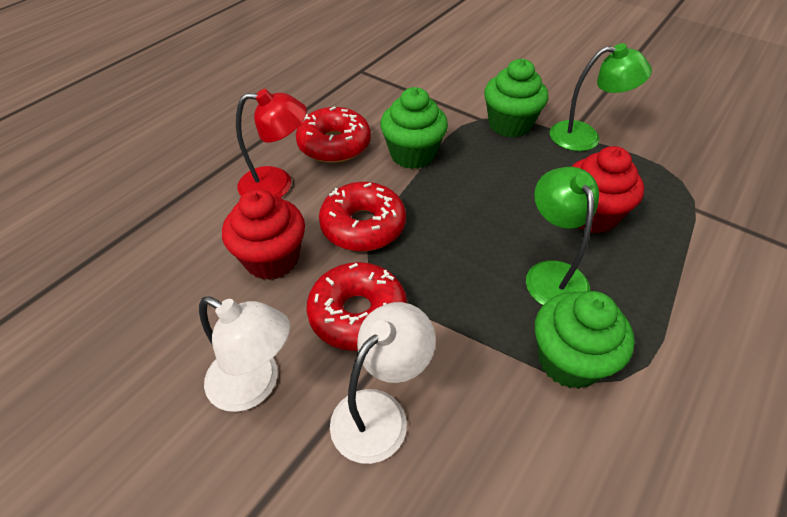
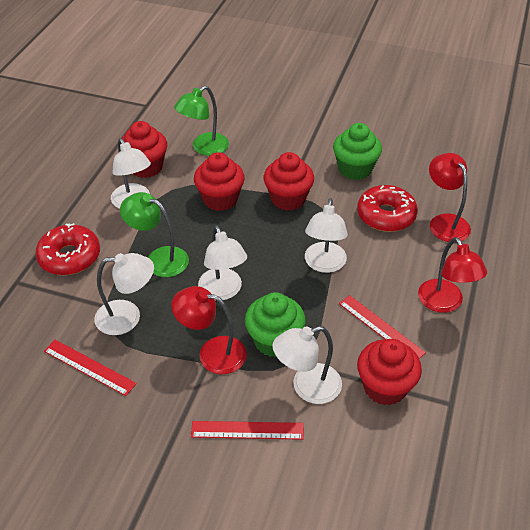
green cupcake: 3 -> 2
red cupcake: 2 -> 4
red donut: 3 -> 2
red lamp: 1 -> 3
red ruler: 0 -> 3
white lamp: 2 -> 5

